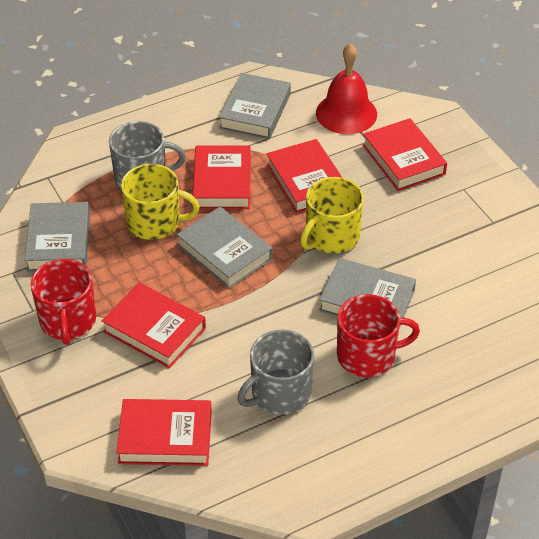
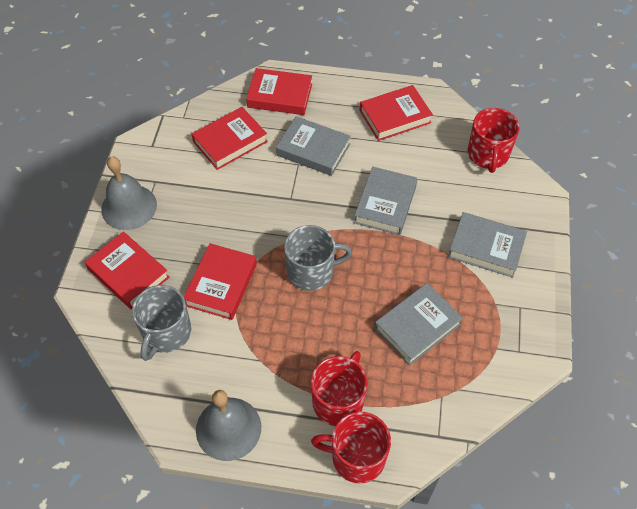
grey bell: 0 -> 2
red bell: 1 -> 0
red mug: 2 -> 3
yellow mug: 2 -> 0

